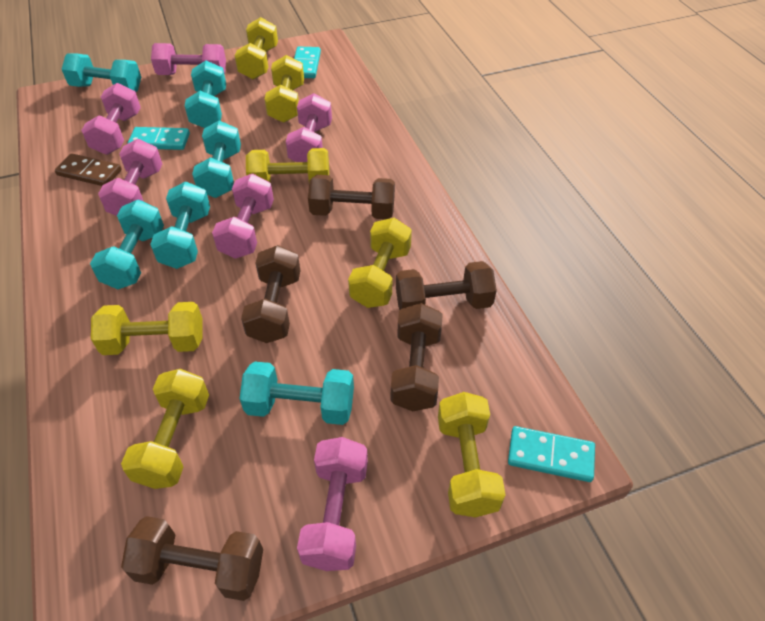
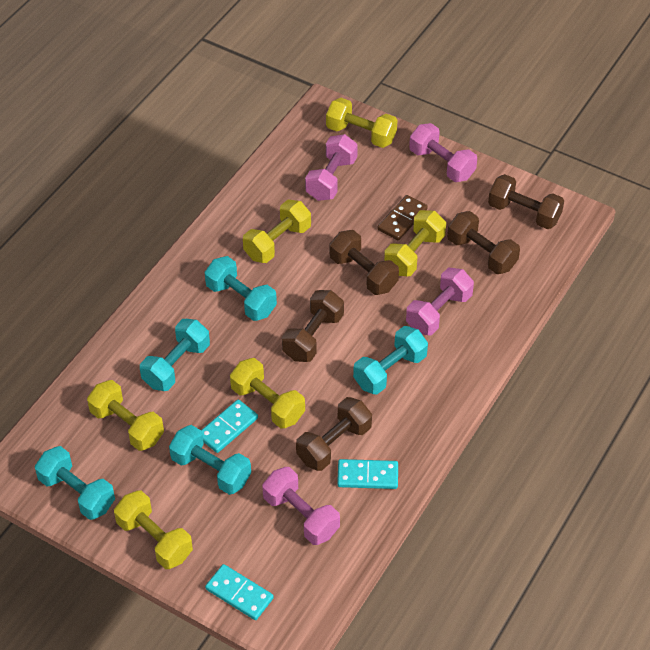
pink dumbbell: 6 -> 4
turquoise dumbbell: 6 -> 5
yellow dumbbell: 7 -> 6

